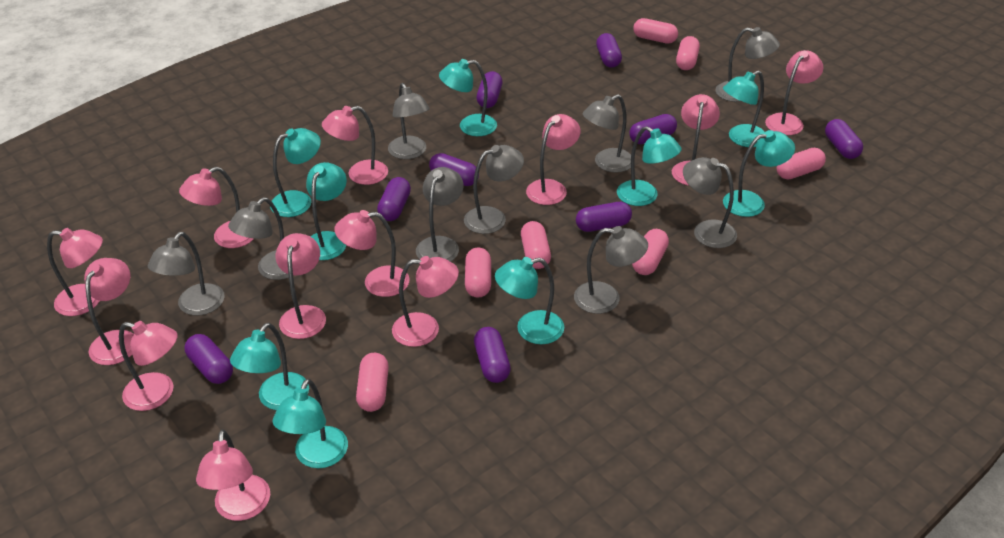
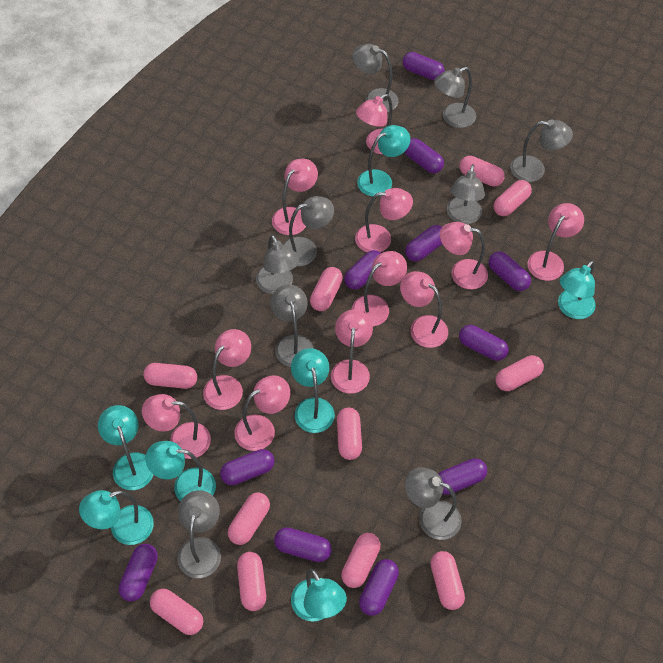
pink capsule: 7 -> 11
pink lamp: 12 -> 11
purple capsule: 9 -> 11
turquoise lamp: 9 -> 7

